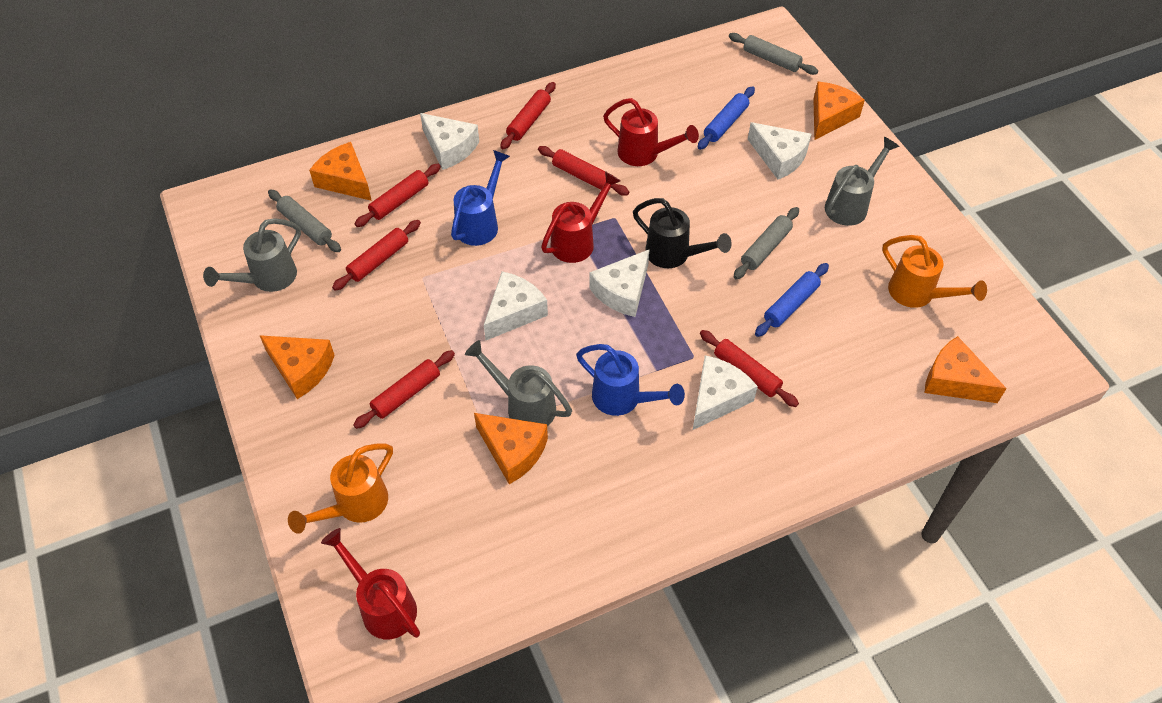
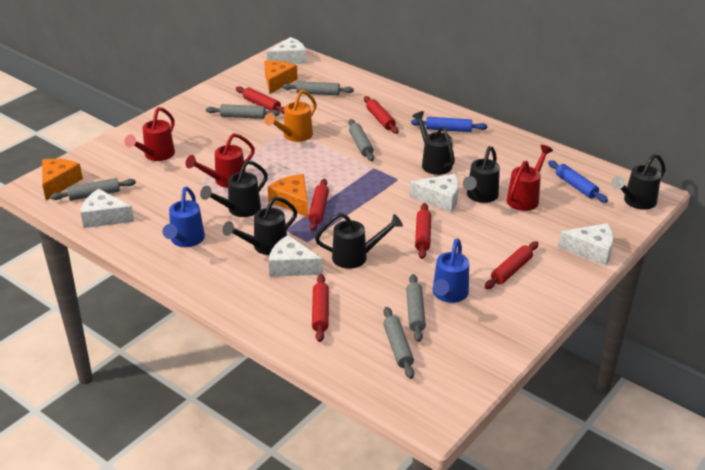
black watering can: 1 -> 6
grey rolling pin: 3 -> 6
grey watering can: 3 -> 0
orange cheese: 5 -> 3
orange watering can: 2 -> 1

